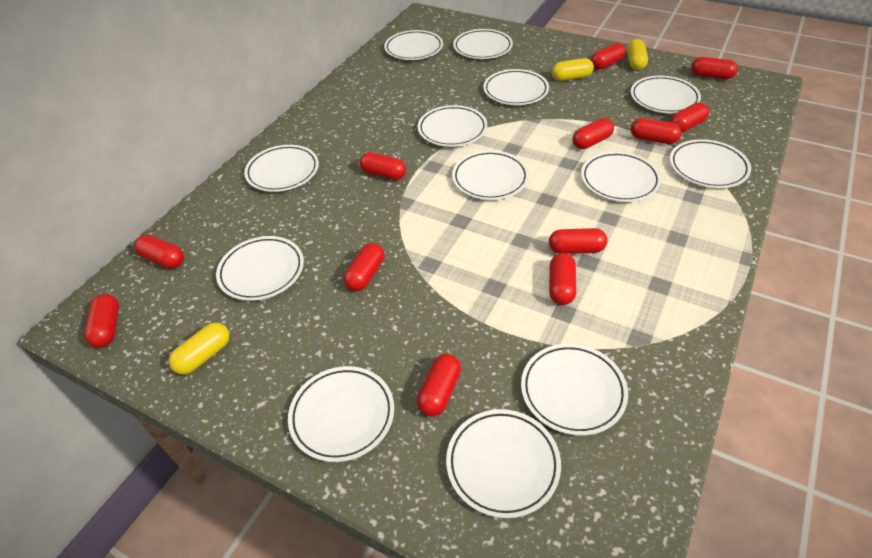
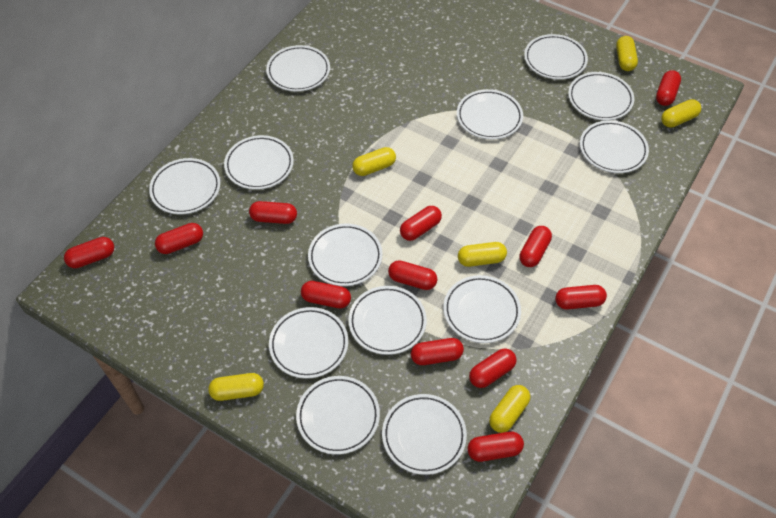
yellow capsule: 3 -> 6

